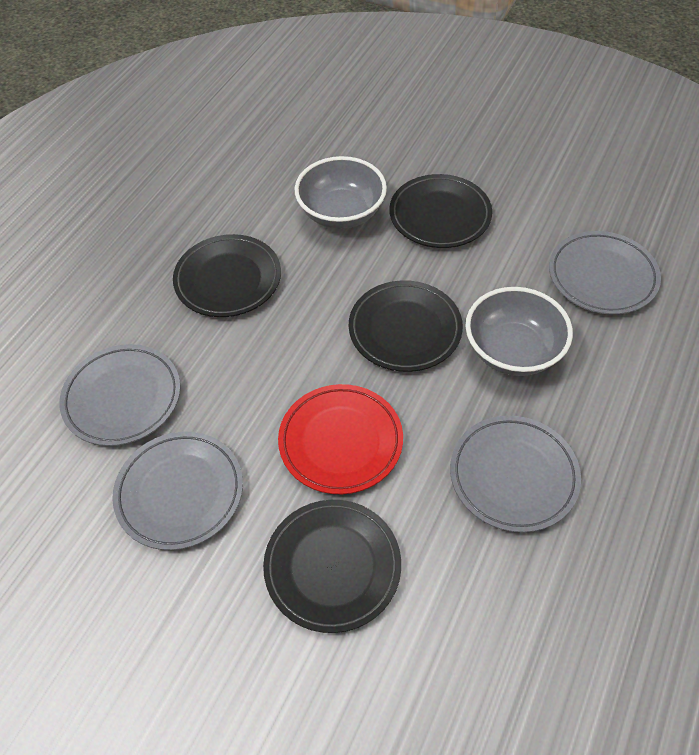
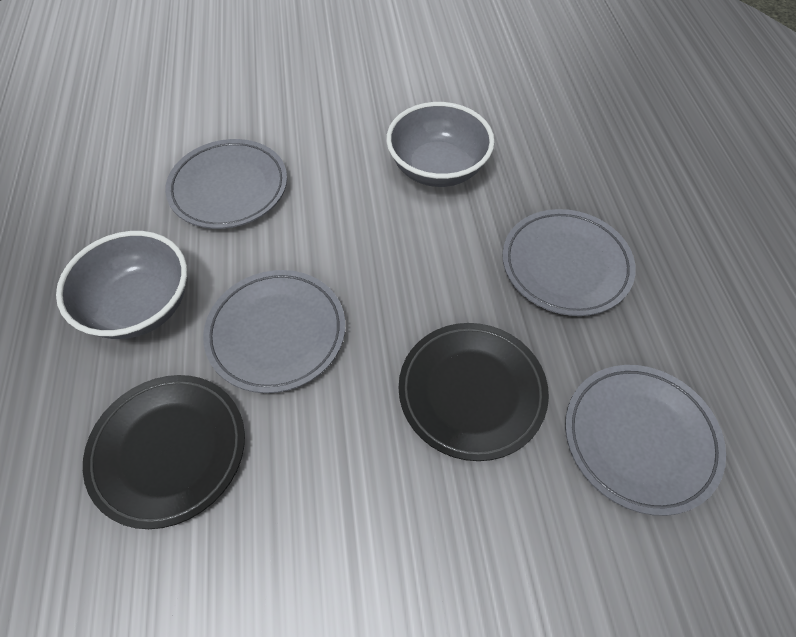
black plate: 4 -> 2
red plate: 1 -> 0

